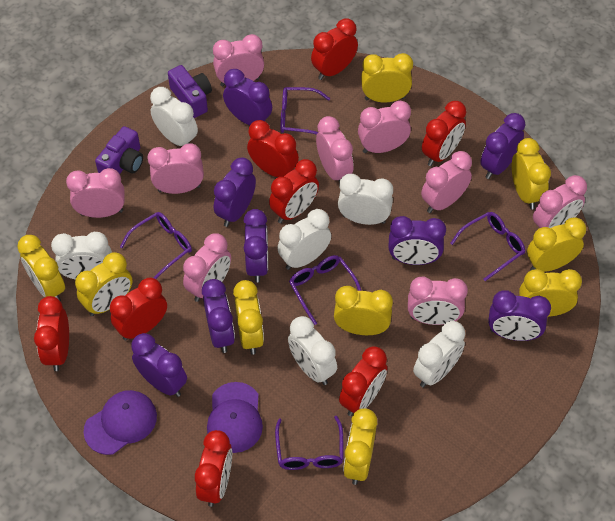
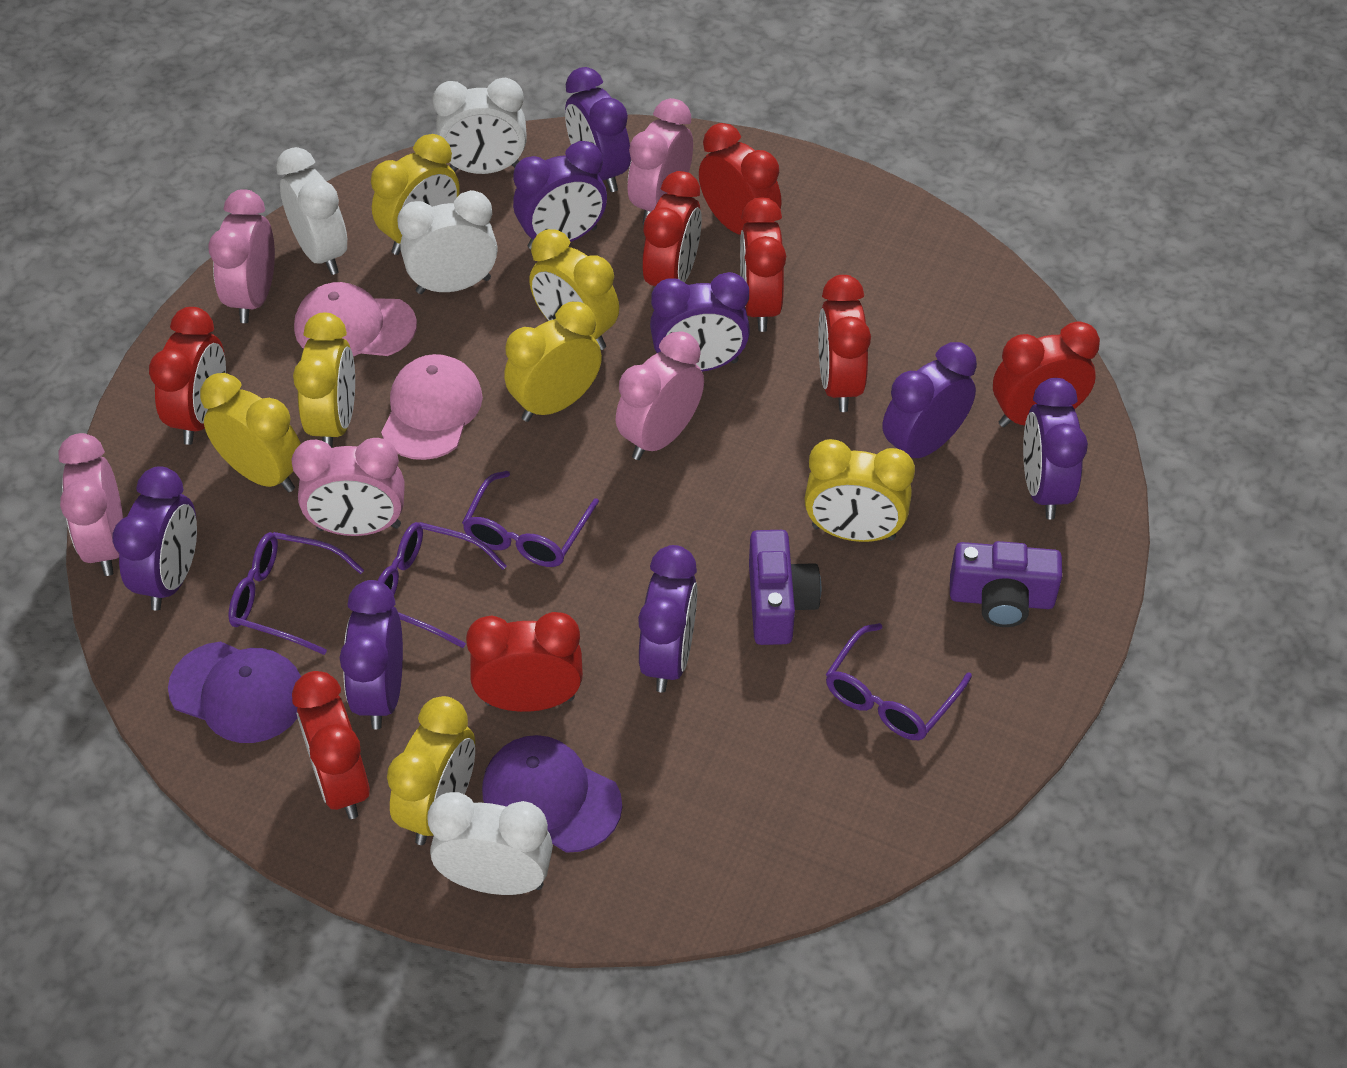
pink cap: 0 -> 2
pink clock: 9 -> 5
purple glasses: 5 -> 4
white clock: 6 -> 4
yellow clock: 9 -> 7

